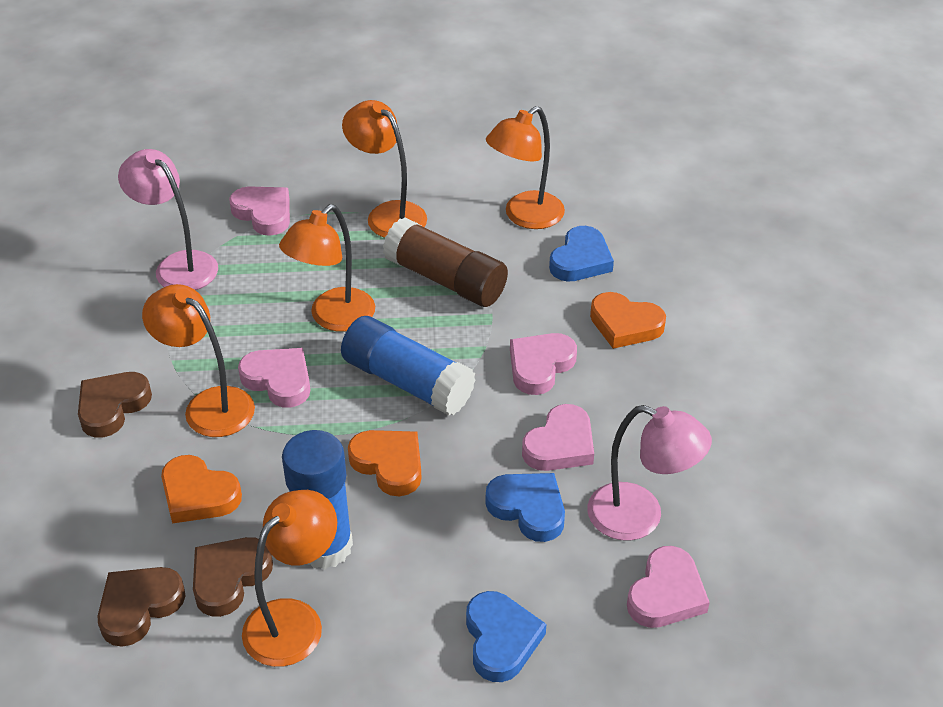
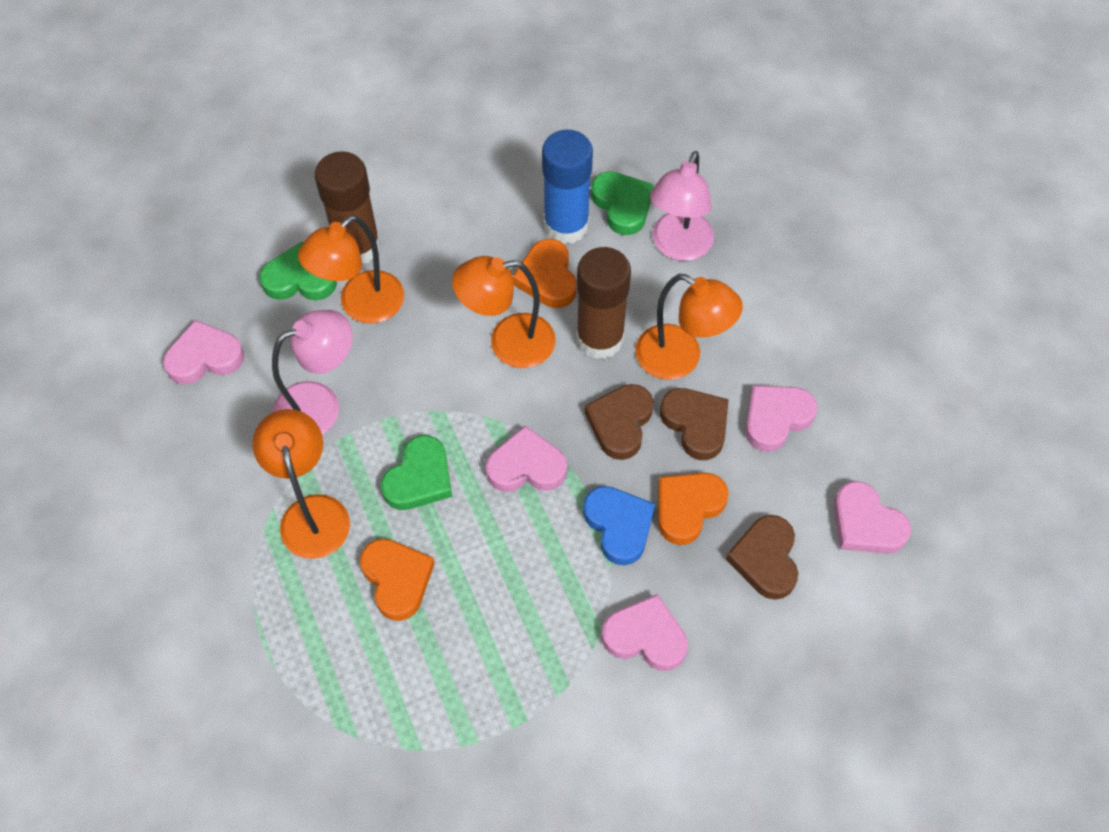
blue glue stick: 2 -> 1
blue heart: 3 -> 1
brown glue stick: 1 -> 2
green heart: 0 -> 3
orange lamp: 5 -> 4

